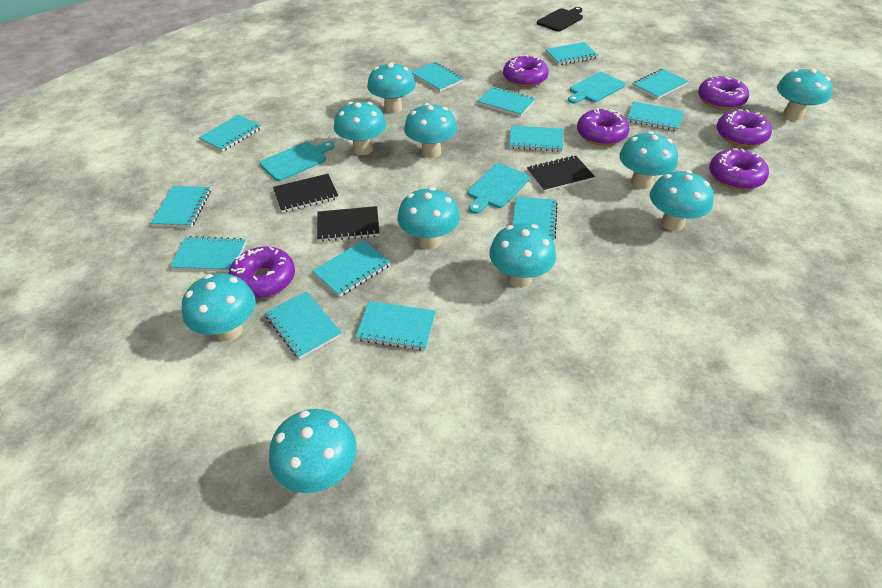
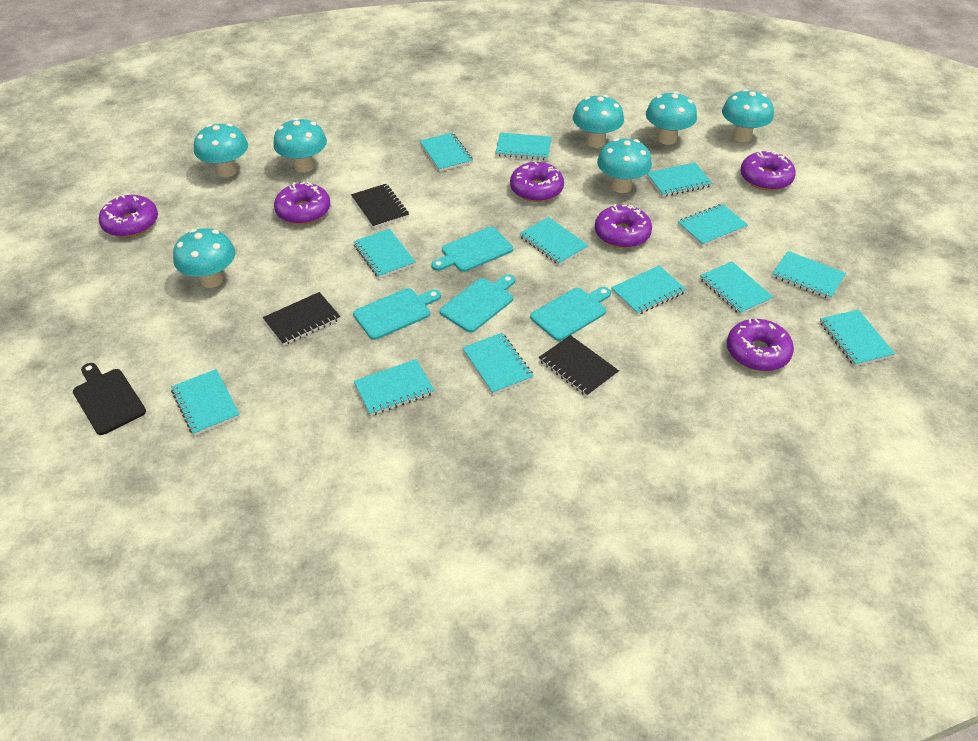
turquoise cutting board: 3 -> 4
turquoise mushroom: 10 -> 7

